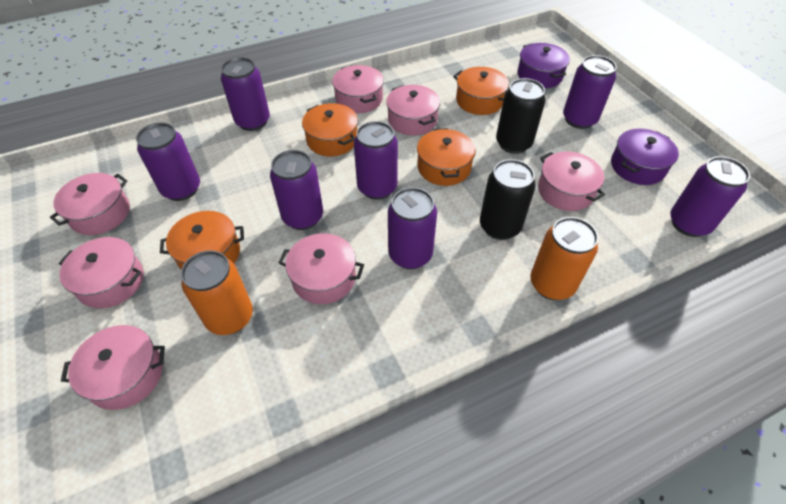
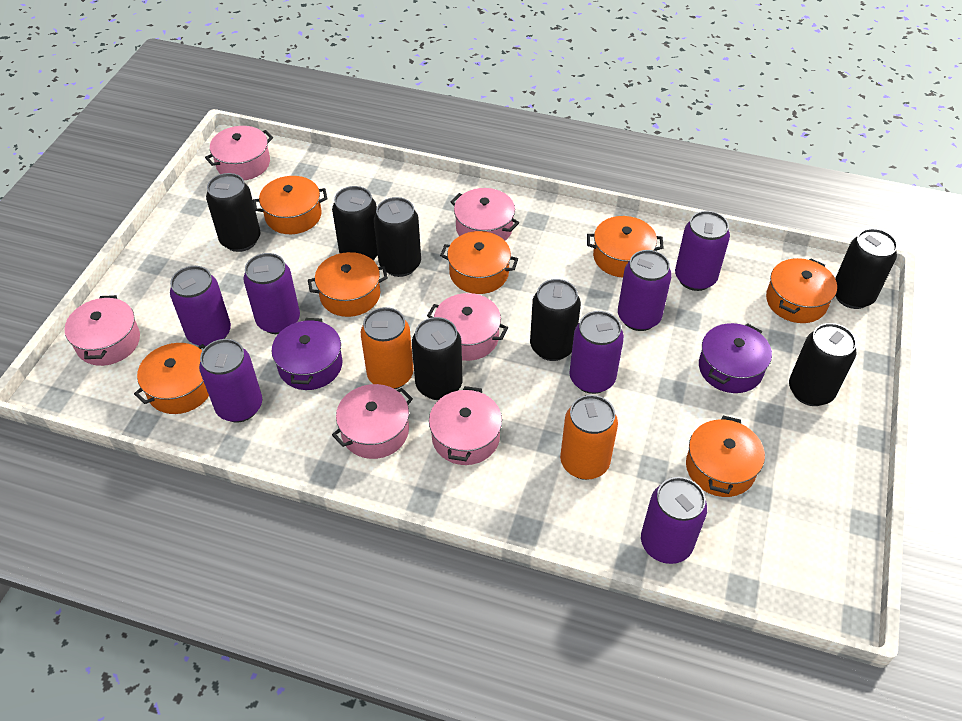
black can: 2 -> 7
orange pot: 4 -> 7
pink pot: 7 -> 6

